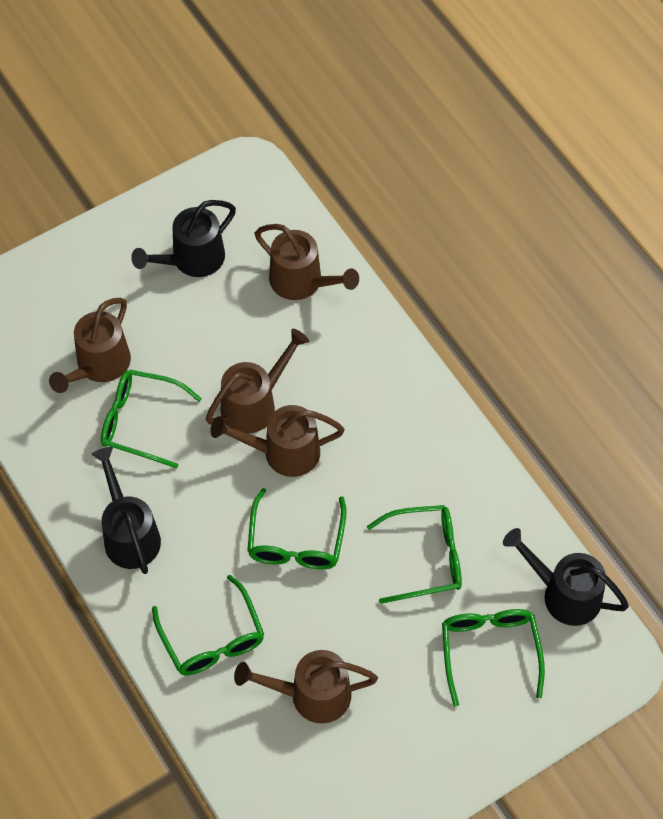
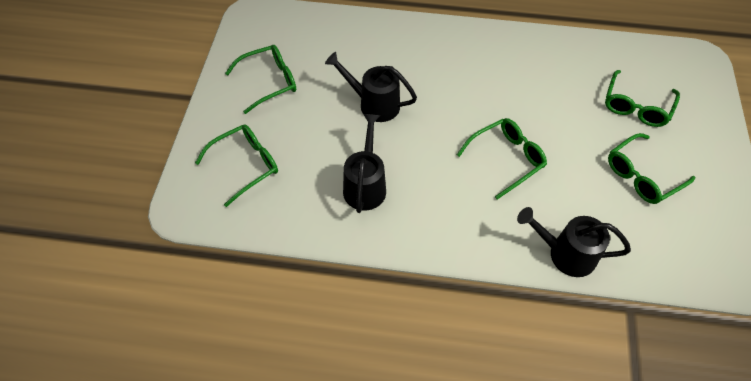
brown watering can: 5 -> 0

